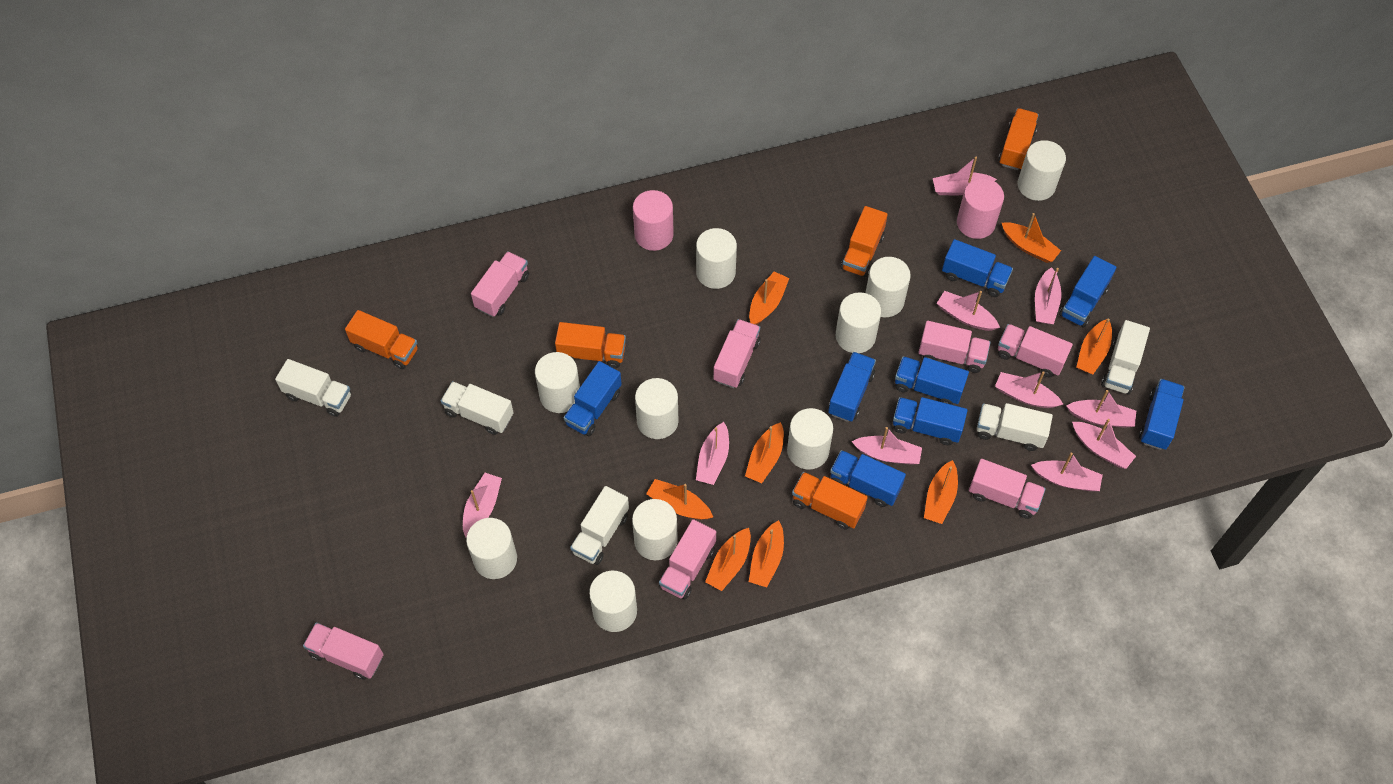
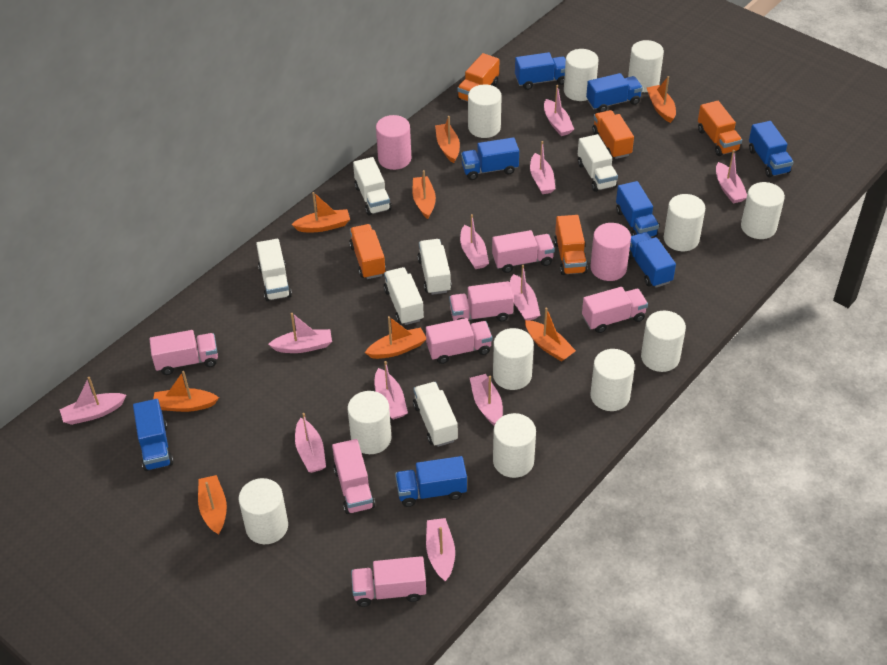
pink boat: 10 -> 11
white cylinder: 10 -> 11
white truck: 5 -> 6

